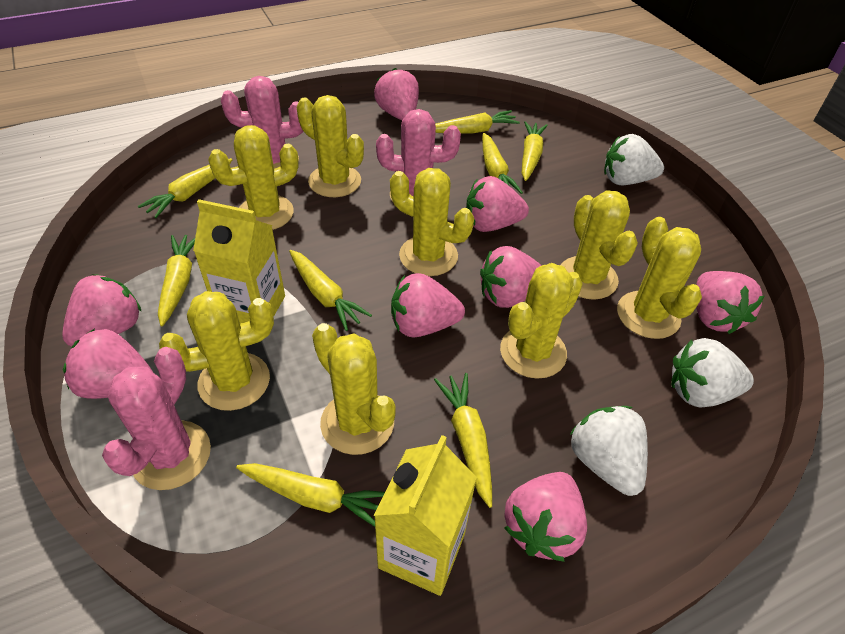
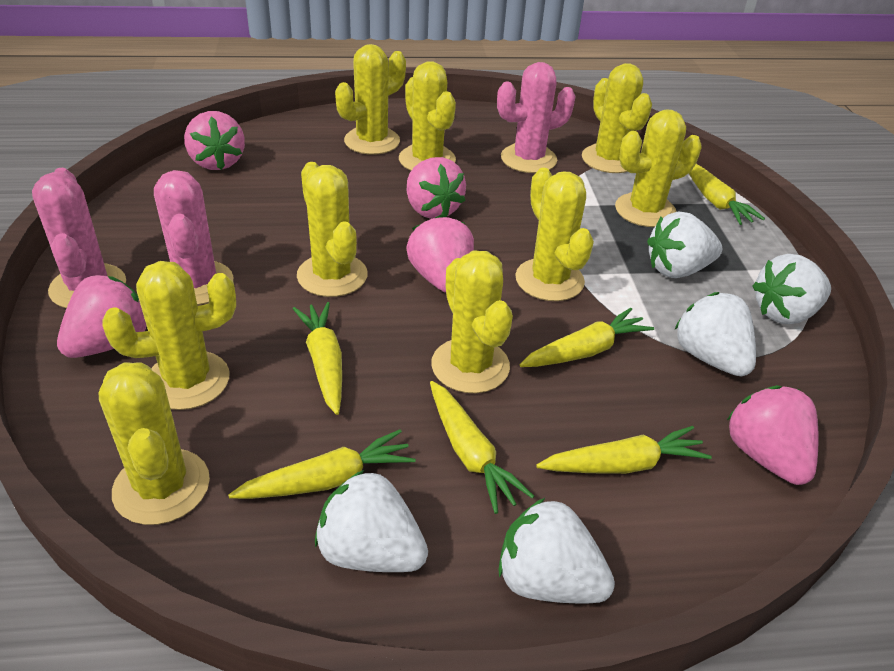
pink strawberry: 8 -> 5
white strawberry: 3 -> 5
yellow cactus: 8 -> 9
yellow carrot: 8 -> 6
yellow carton: 2 -> 0

